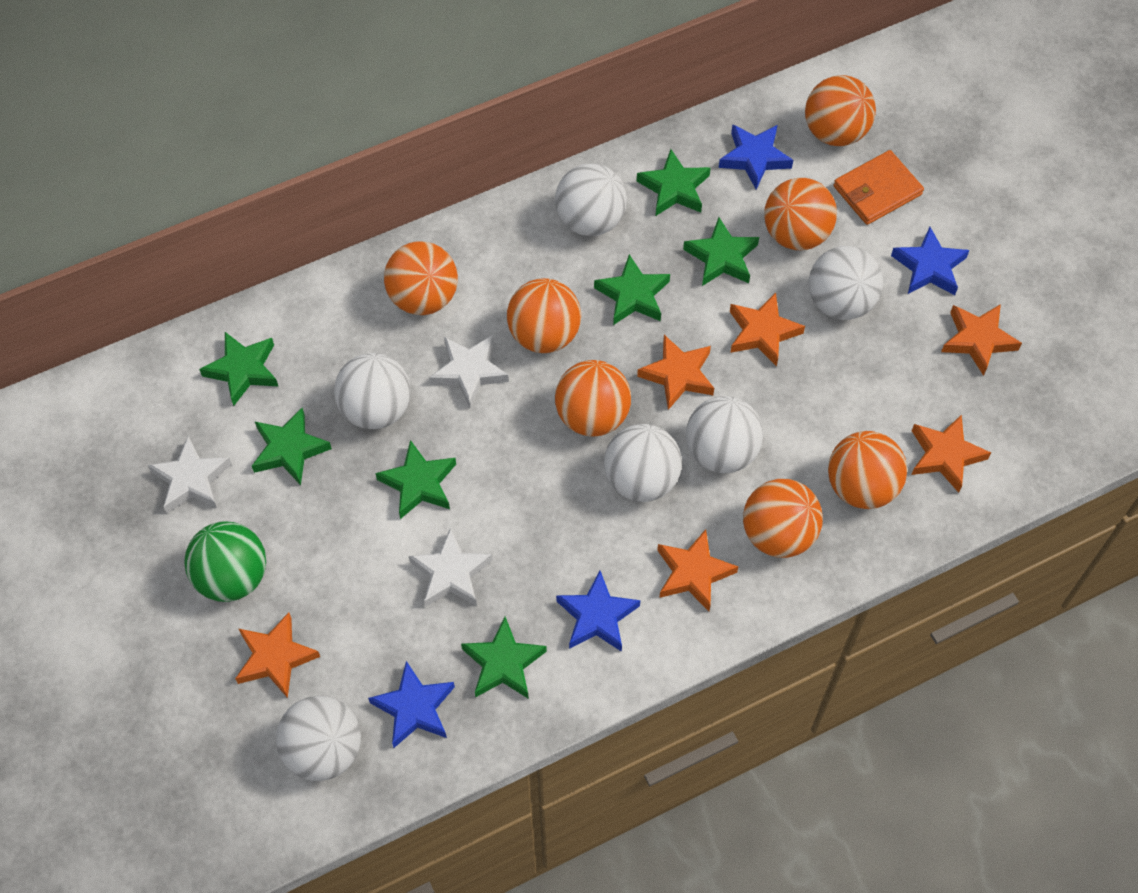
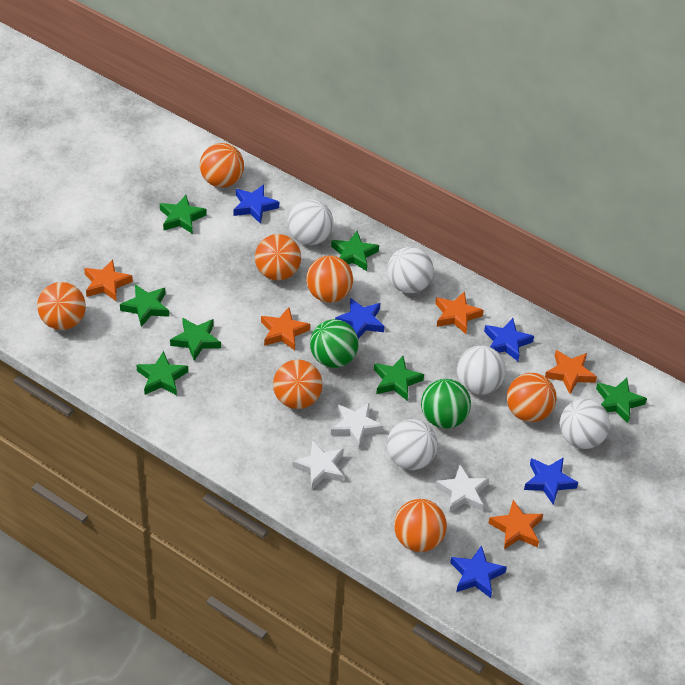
blue star: 4 -> 5
green ball: 1 -> 2
orange star: 6 -> 5
orange wallet: 1 -> 0
white ball: 6 -> 5

